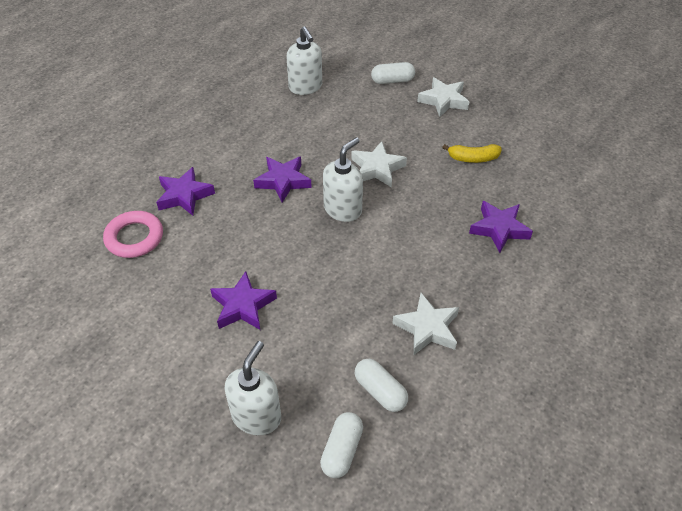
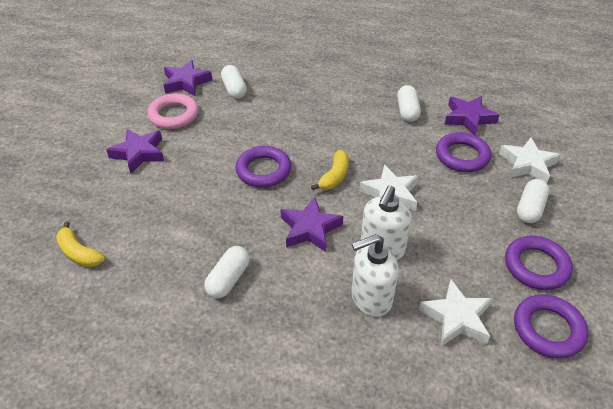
purple ring: 0 -> 4
white capsule: 3 -> 4
white soap dispenser: 3 -> 2
yellow banana: 1 -> 2

